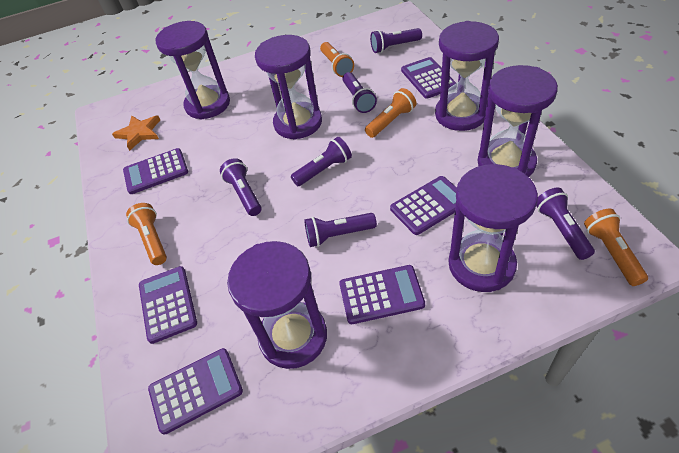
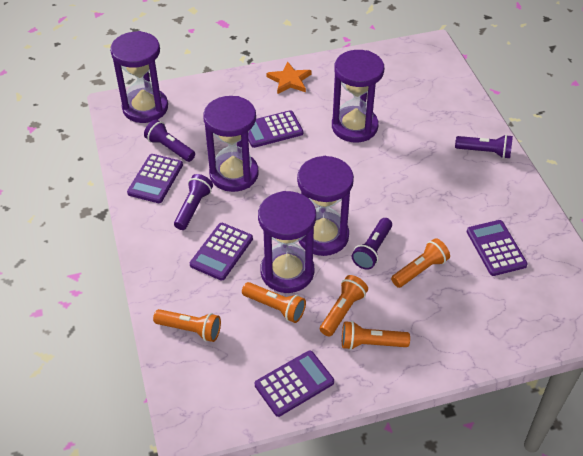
orange flashlight: 4 -> 5
purple calculator: 6 -> 5
purple flashlight: 6 -> 4
purple hourglass: 6 -> 5

